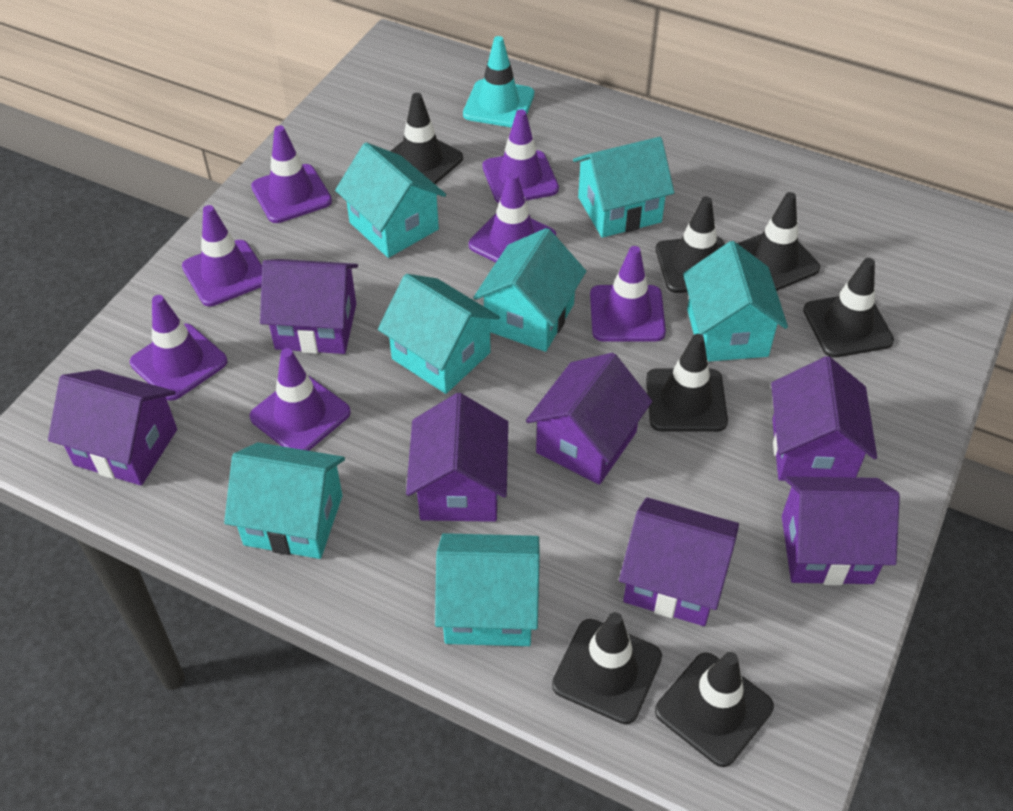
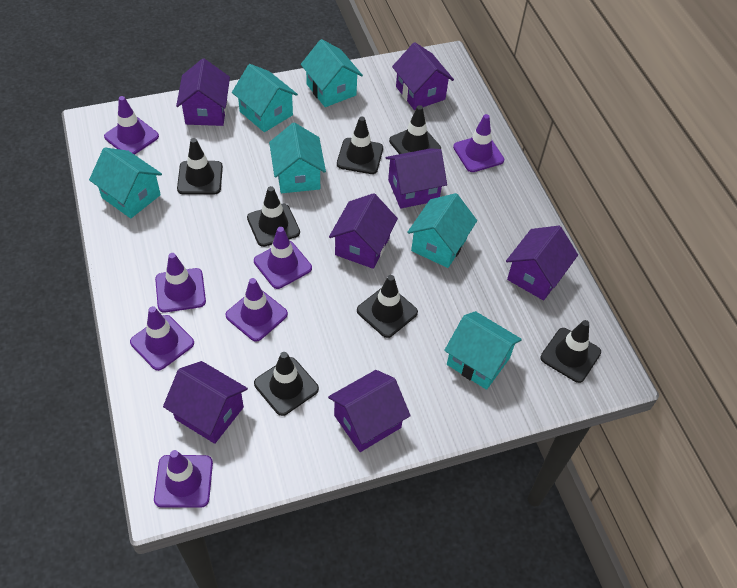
turquoise house: 7 -> 6
turquoise traffic cone: 1 -> 0

